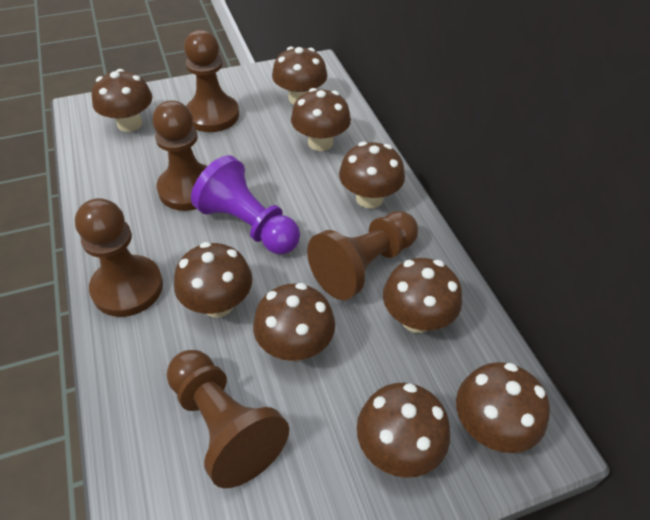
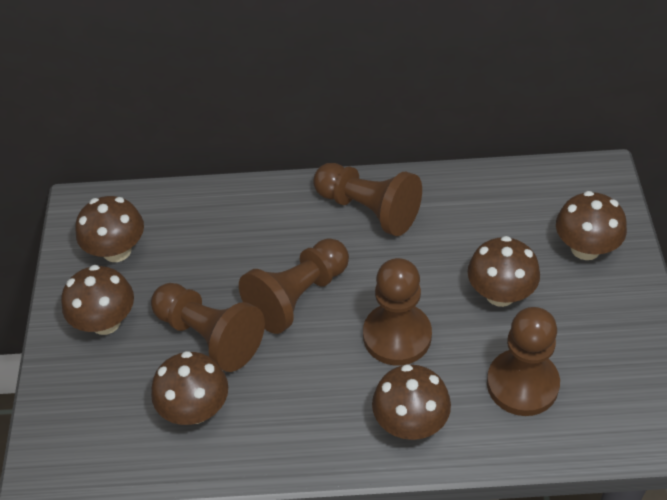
brown mushroom: 9 -> 6
purple pawn: 1 -> 0

